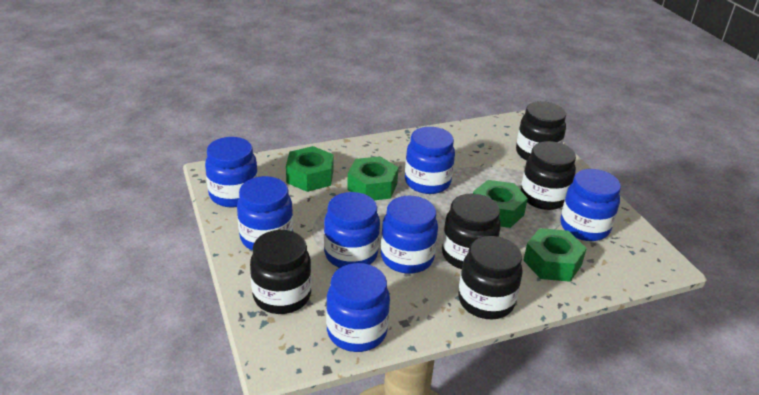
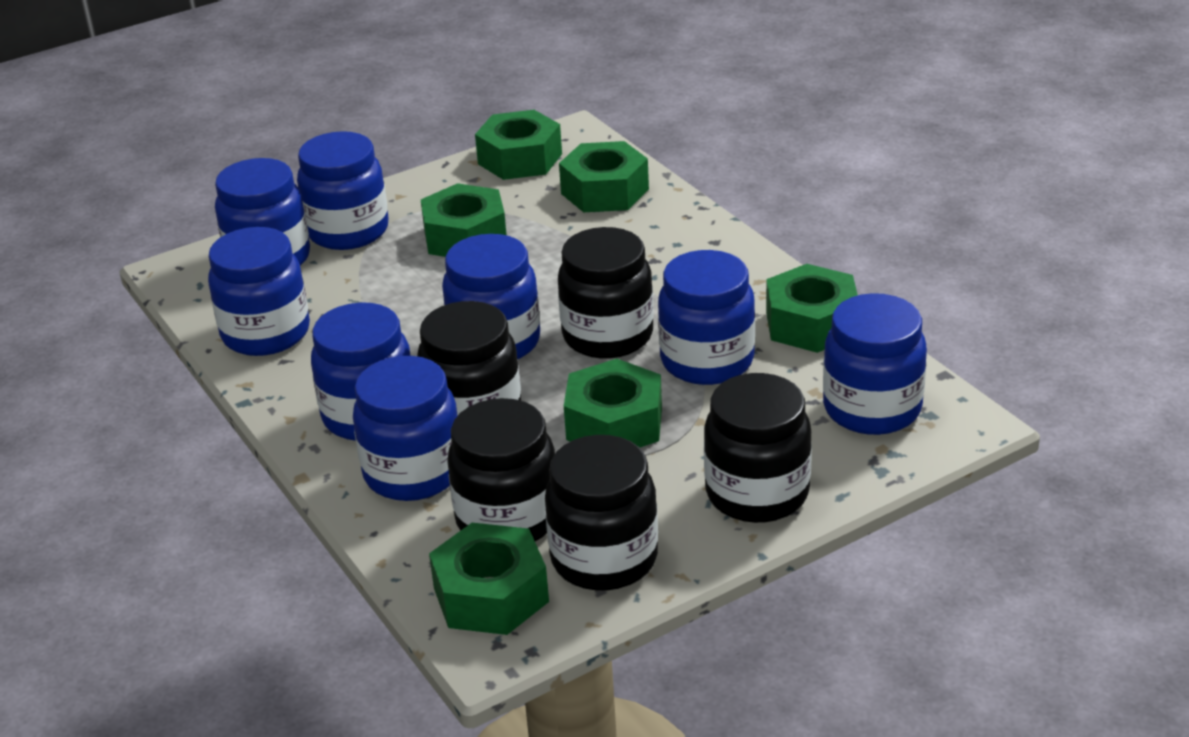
blue jar: 7 -> 8
green nut: 4 -> 6

